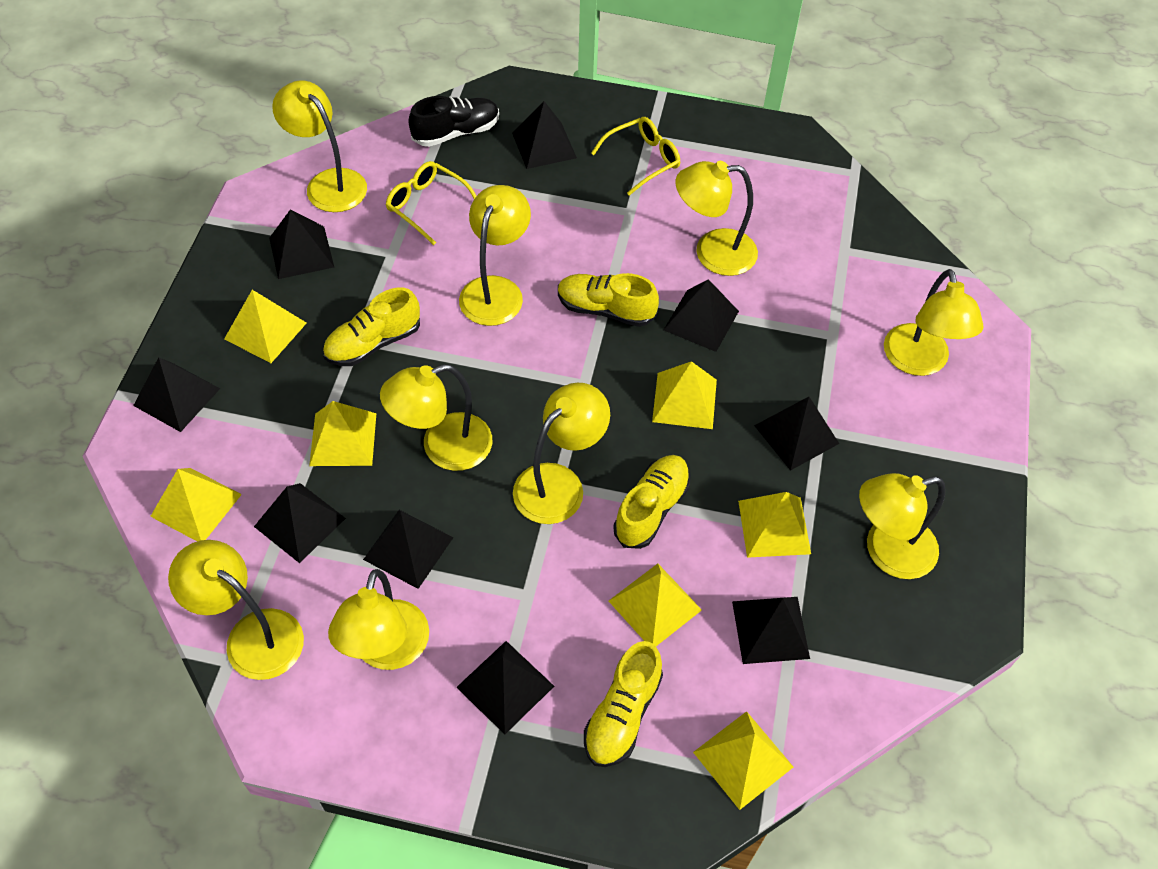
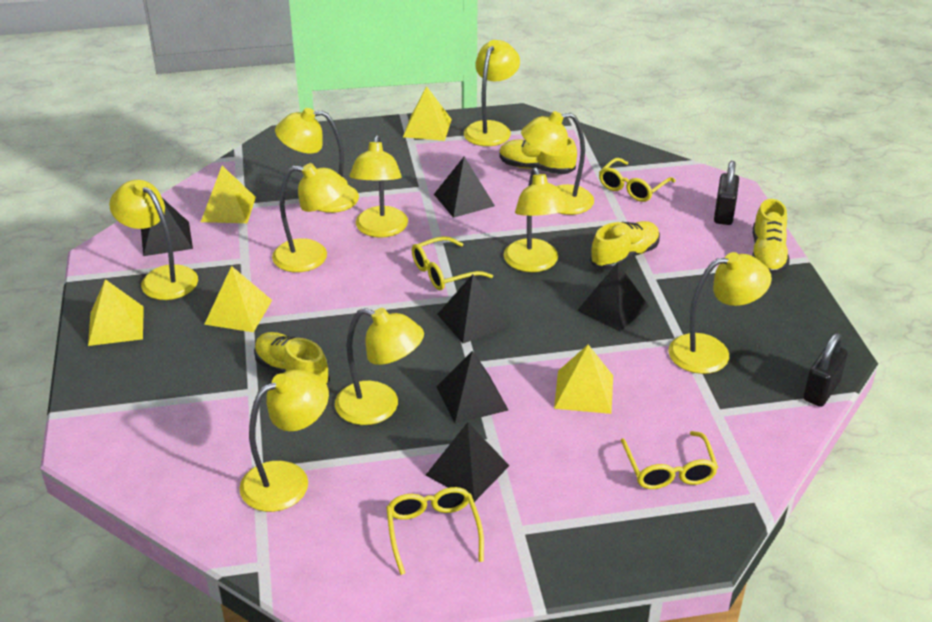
black padlock: 0 -> 2
black pyramid: 9 -> 6
black shoe: 1 -> 0
yellow glasses: 2 -> 4
yellow lamp: 9 -> 10
yellow pyramid: 7 -> 5

